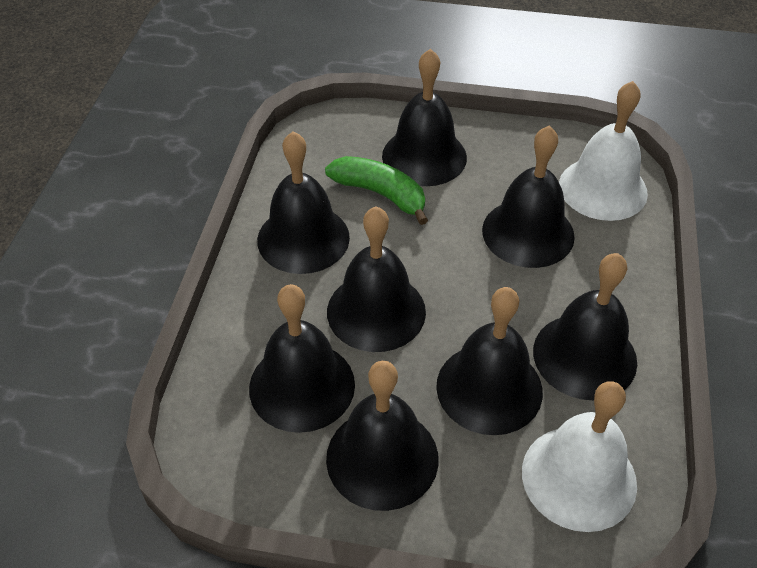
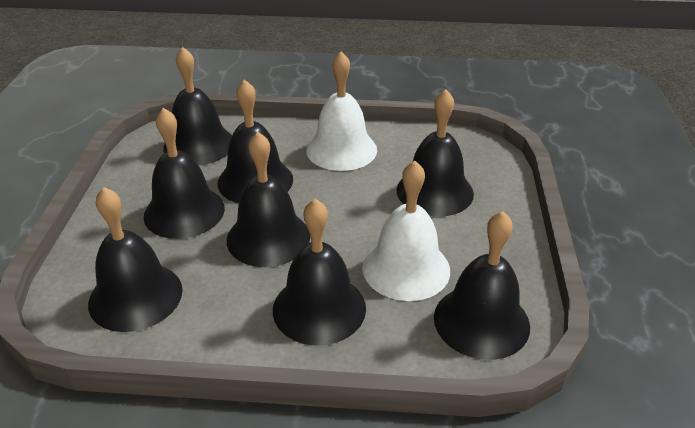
green banana: 1 -> 0

